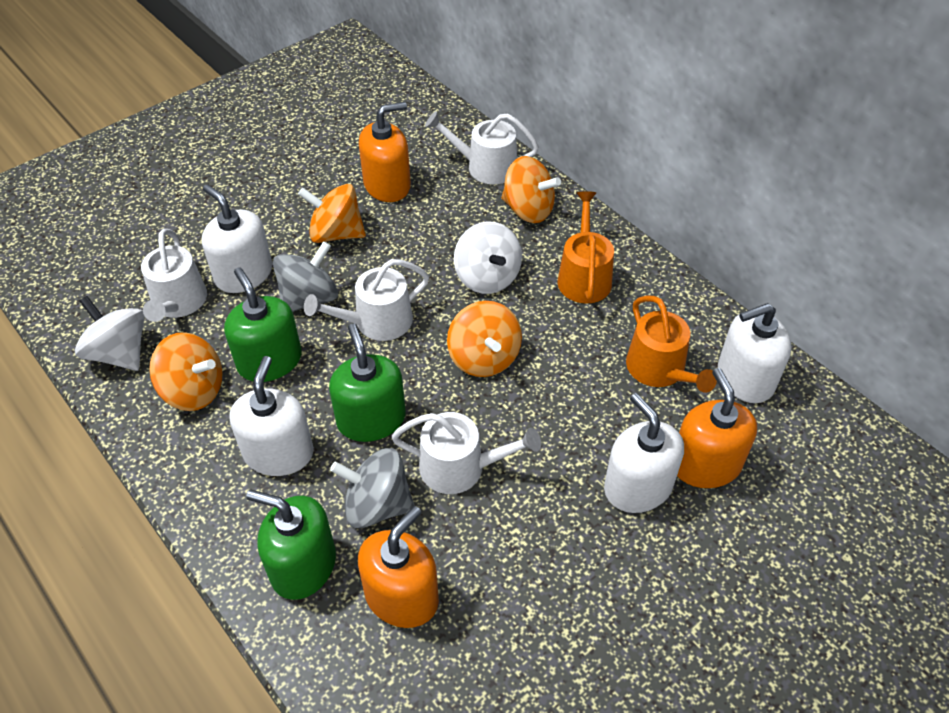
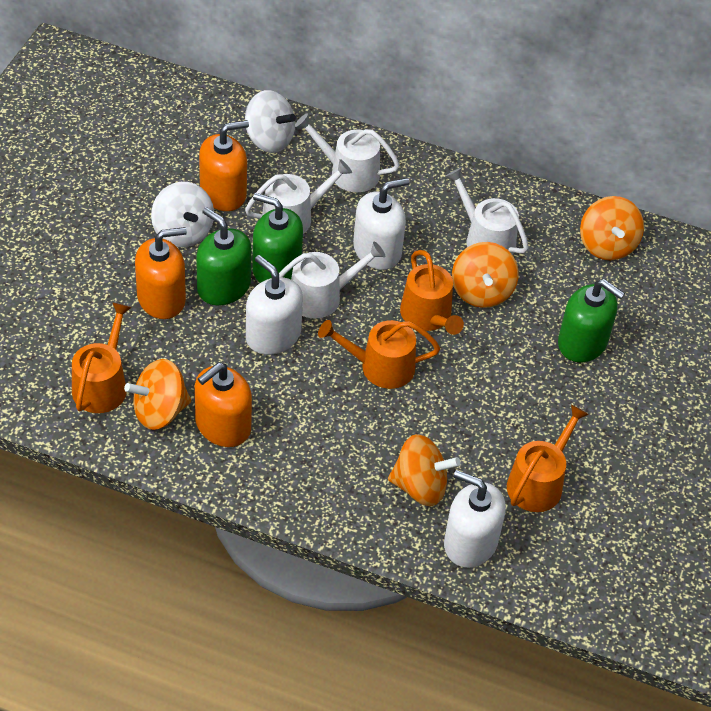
grey spinning top: 2 -> 0
orange watering can: 2 -> 4
white soap dispenser: 4 -> 3

